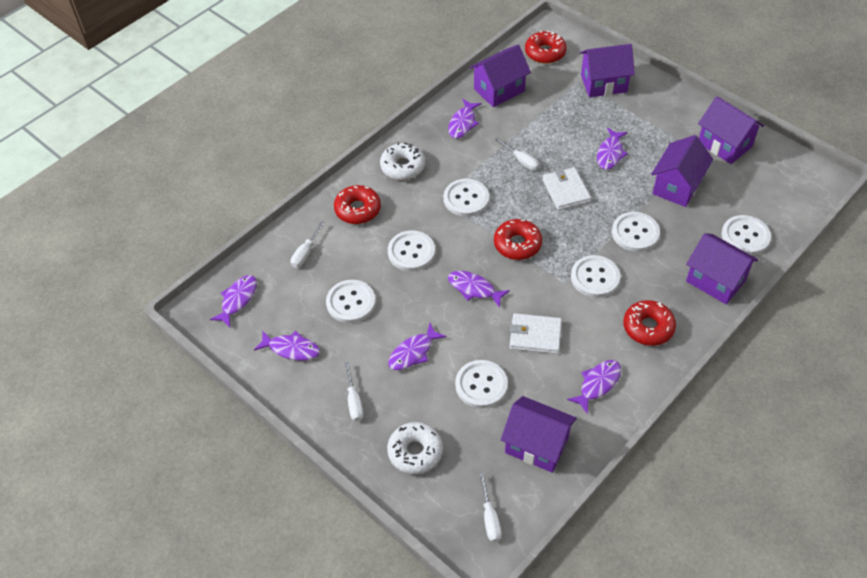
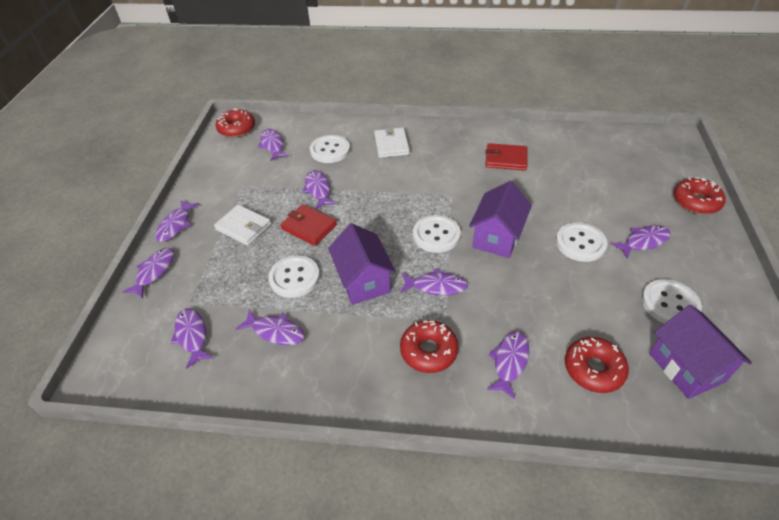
purple fish: 7 -> 9
purple house: 6 -> 3
red wallet: 0 -> 2
white button: 7 -> 5
white donut: 2 -> 0
white screwdriver: 4 -> 0

